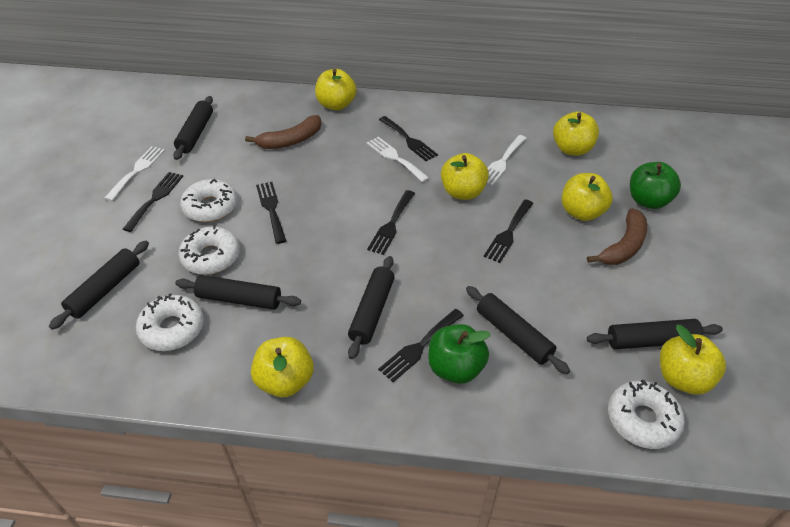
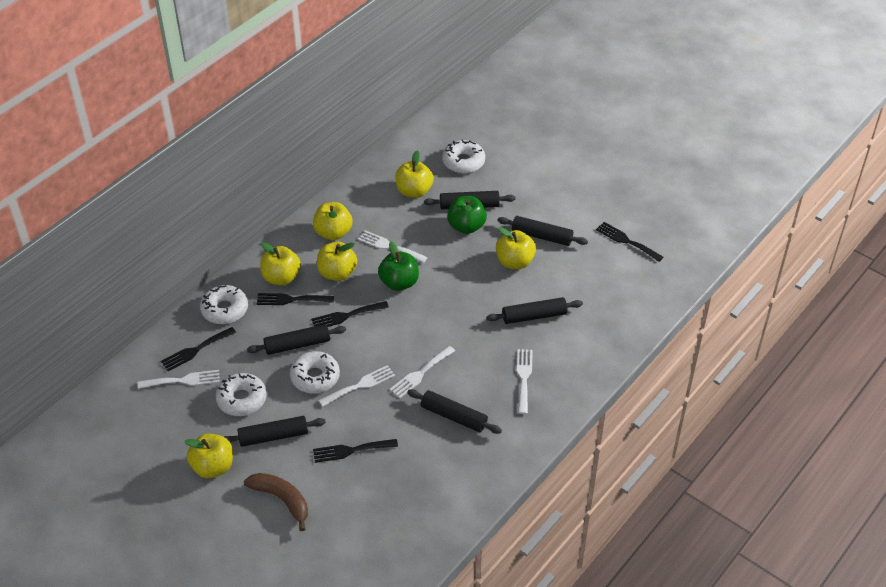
black fork: 6 -> 5
brown banana: 2 -> 1
white fork: 3 -> 5

